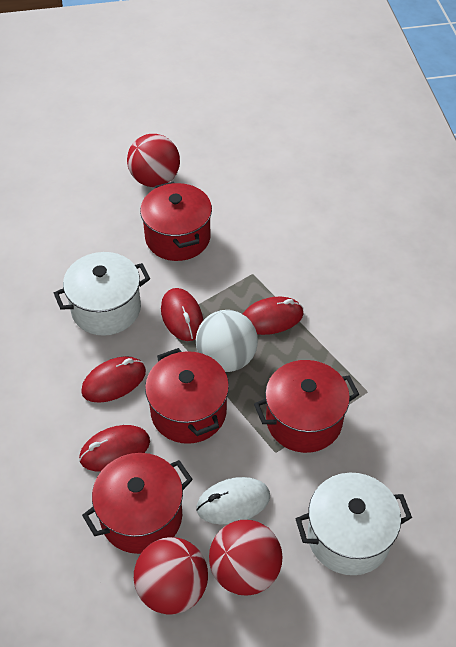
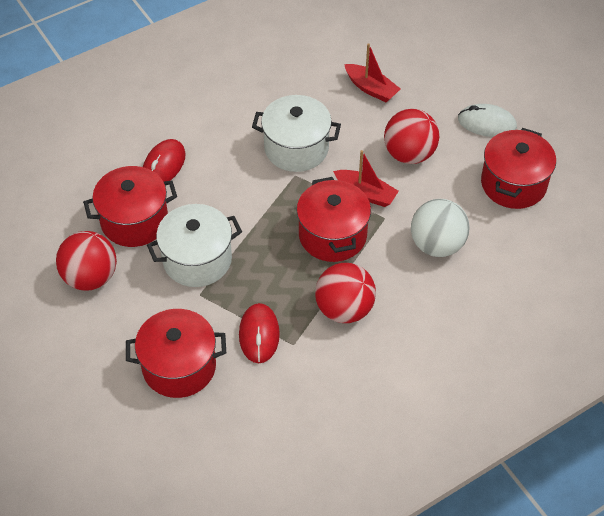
red boat: 0 -> 2
red mouse: 4 -> 2

